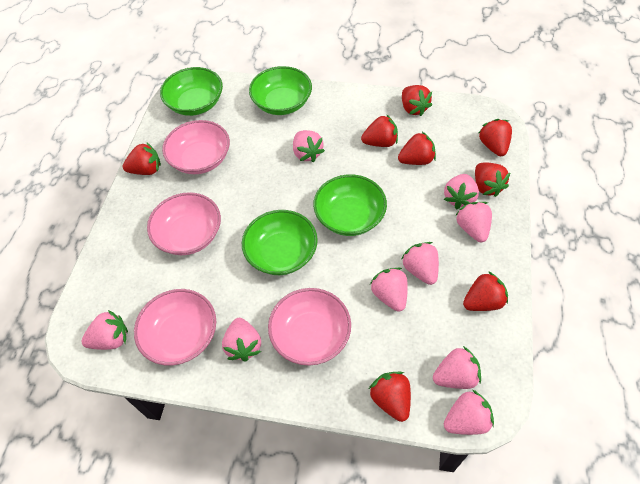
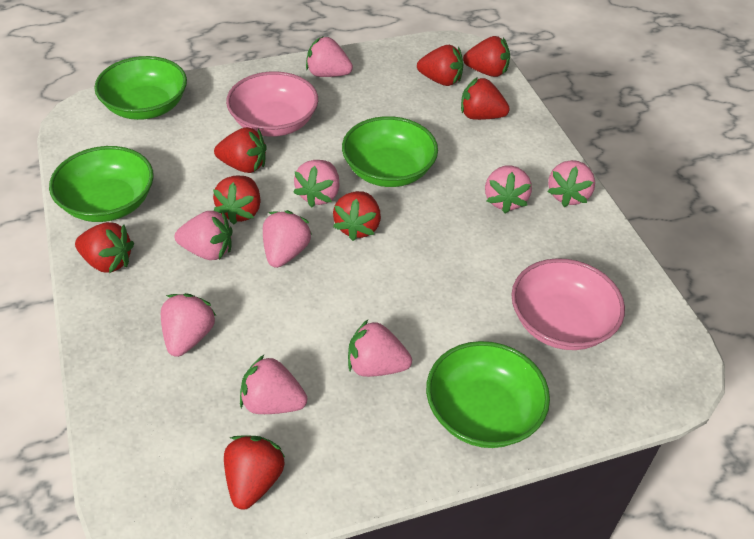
pink bowl: 4 -> 2

